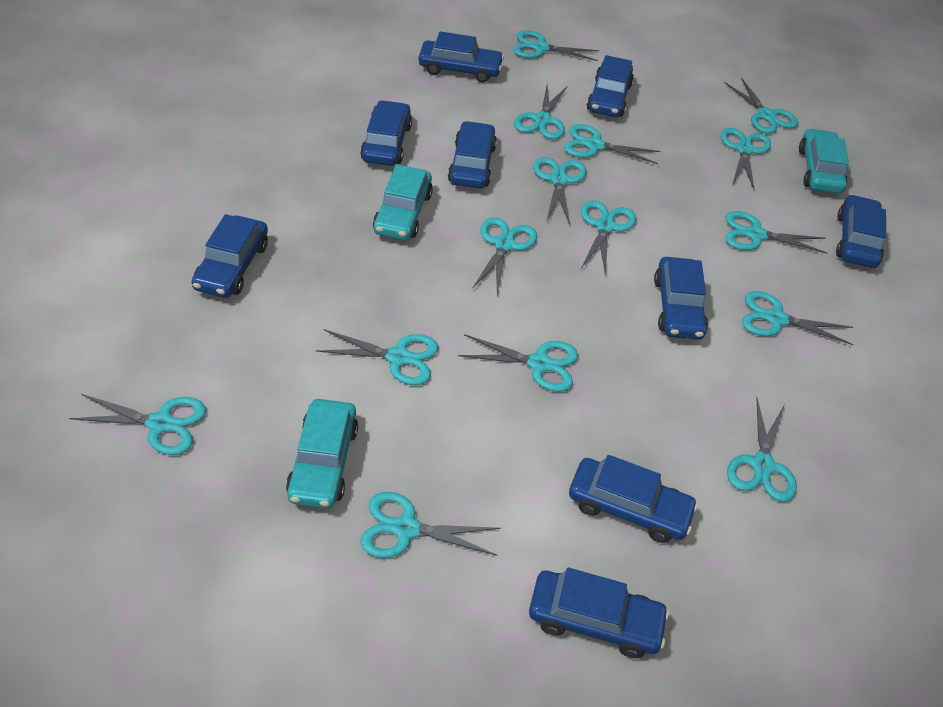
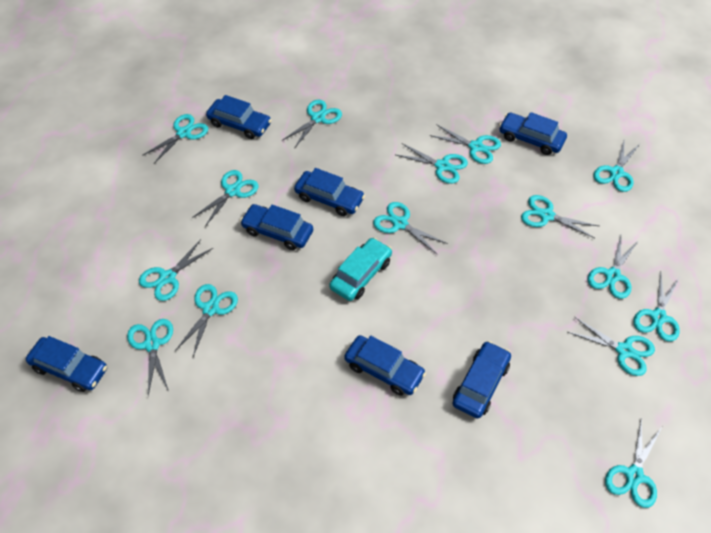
blue car: 9 -> 7
turquoise car: 3 -> 1

